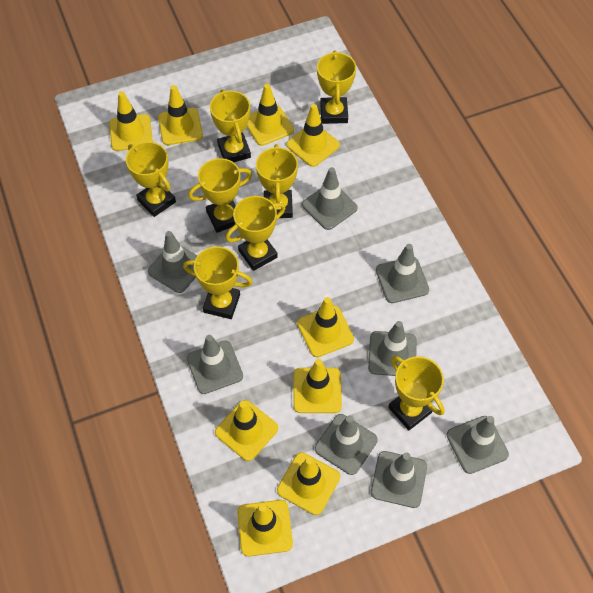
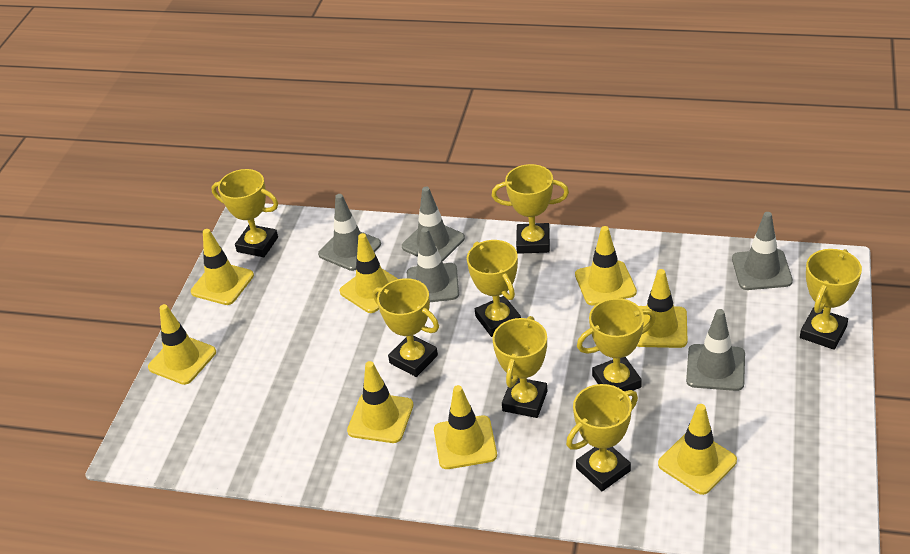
grey traffic cone: 8 -> 5
yellow traffic cone: 9 -> 8

